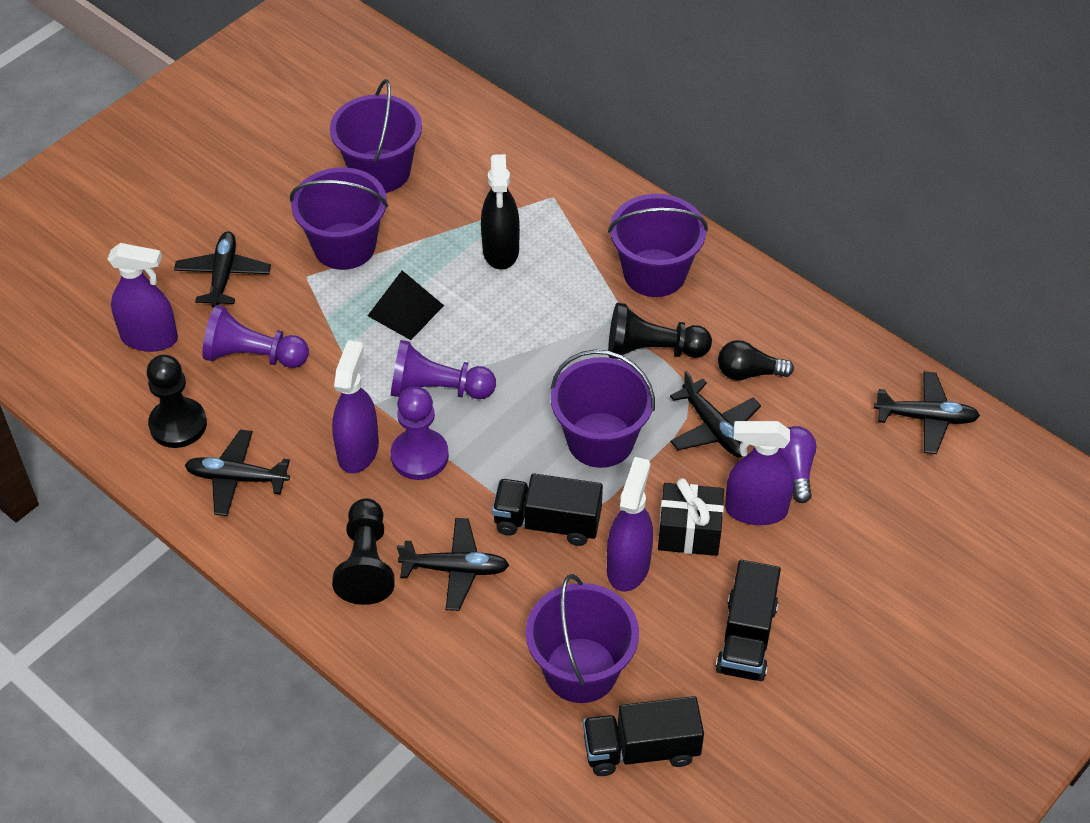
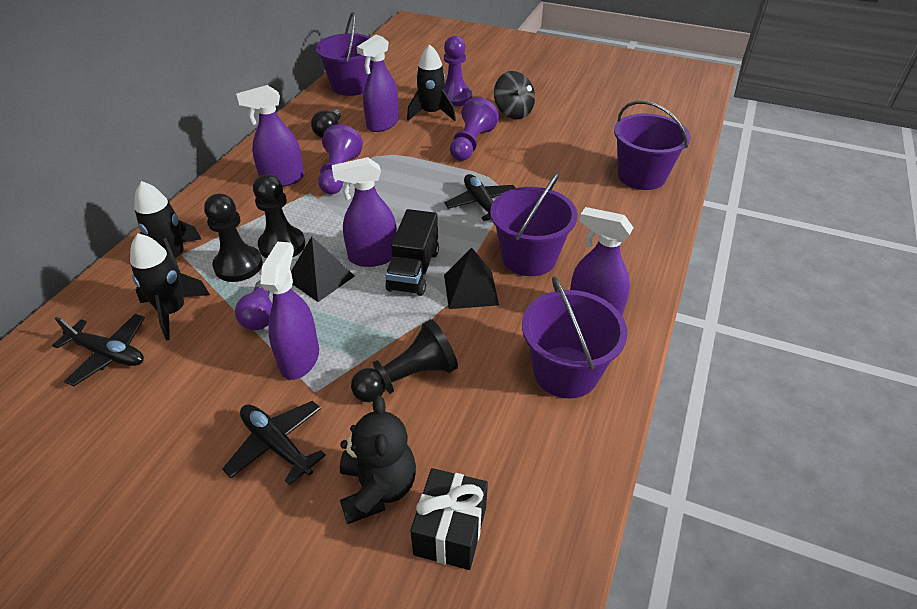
black plane: 5 -> 3
black pyramid: 1 -> 2
black rocket: 0 -> 3
black spinning top: 0 -> 1
black spray bottle: 1 -> 0
black teddy bear: 0 -> 1
black truck: 3 -> 1
purple bucket: 5 -> 4
purple spray bottle: 4 -> 5

